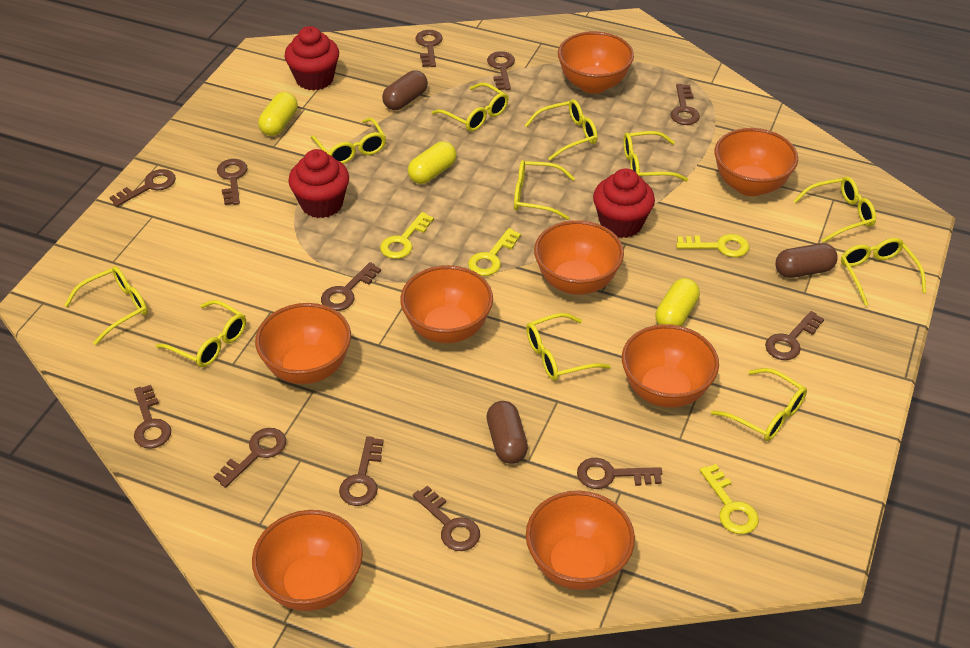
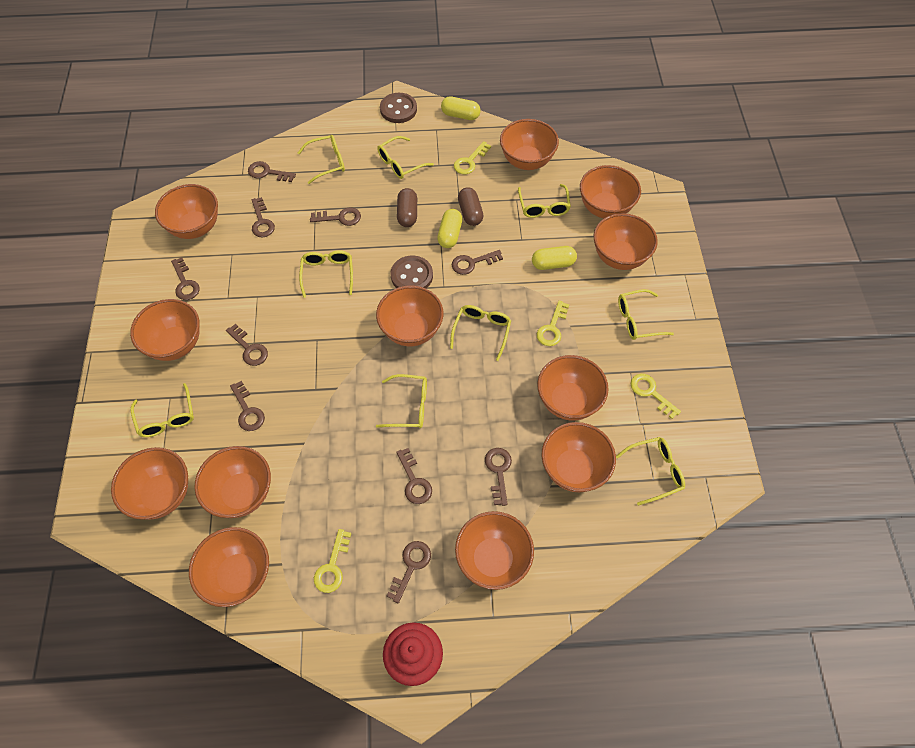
brown button: 0 -> 2
brown capsule: 3 -> 2
brown key: 12 -> 10
orange bowl: 8 -> 12
red cupcake: 3 -> 1
yellow glasses: 11 -> 9

